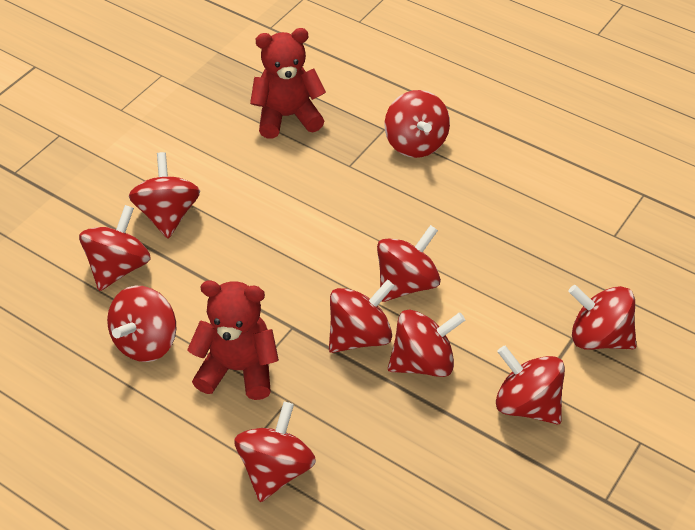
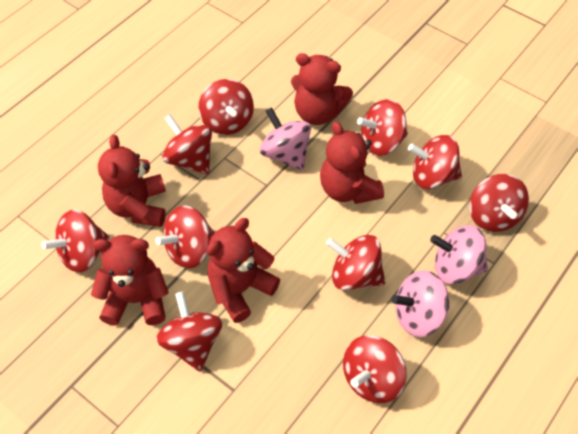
pink spinning top: 0 -> 3
red teddy bear: 2 -> 5

